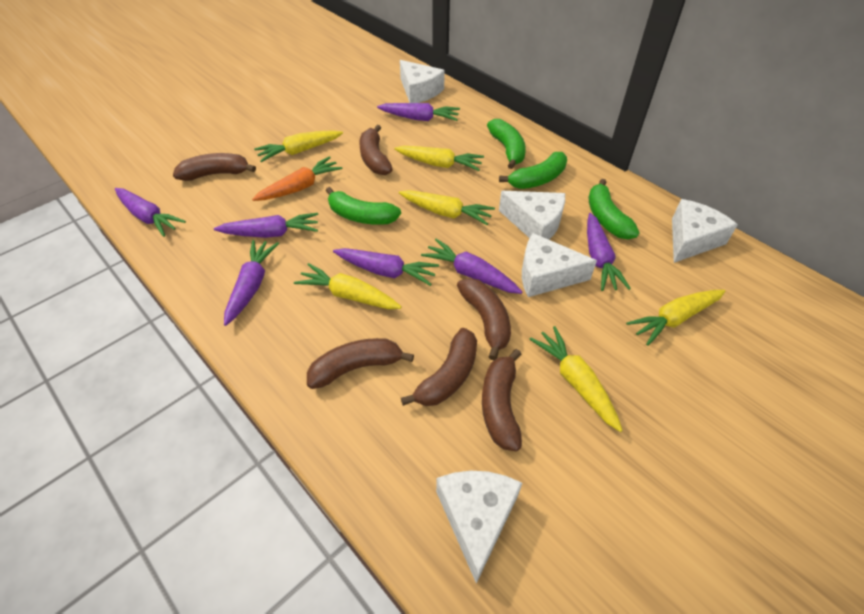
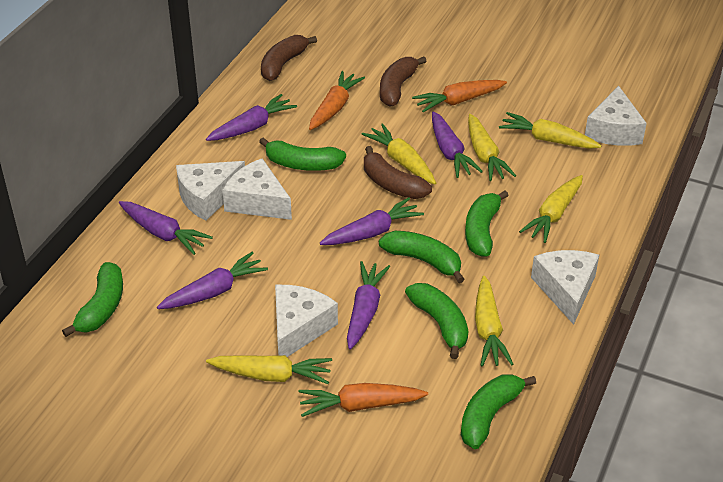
brown banana: 6 -> 3
green banana: 4 -> 6
orange carrot: 1 -> 3
purple carrot: 7 -> 6

